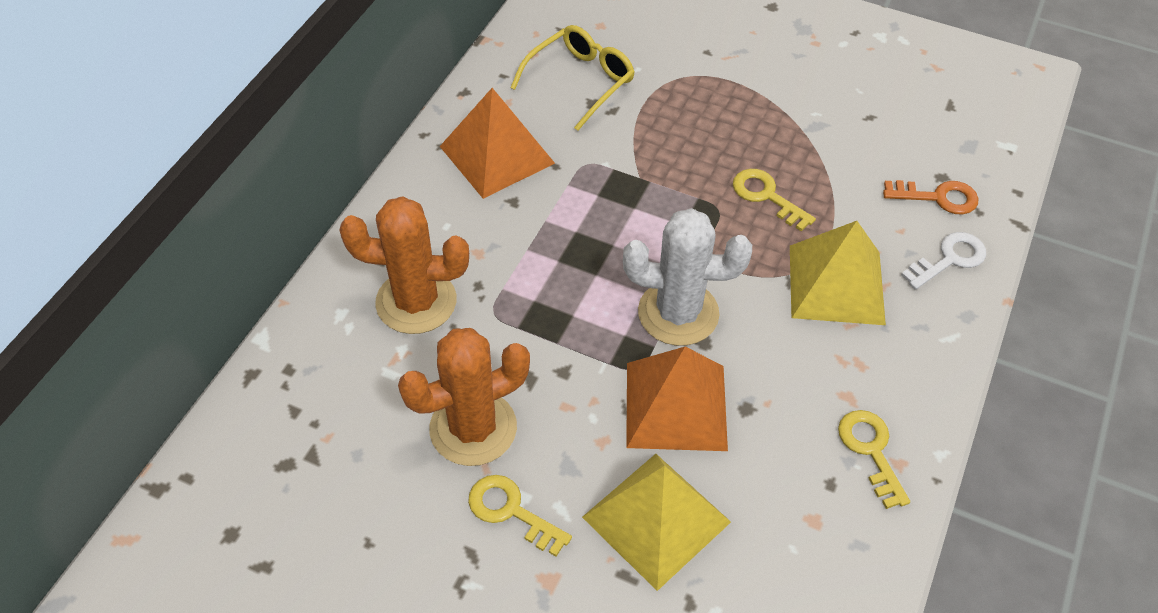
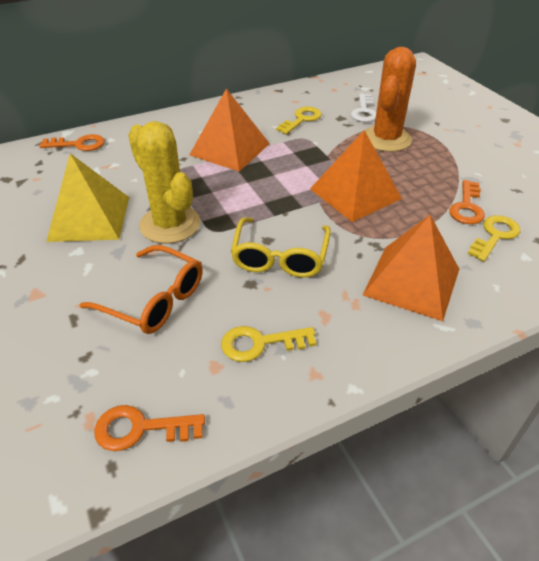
orange cactus: 2 -> 1
orange glasses: 0 -> 1
orange key: 1 -> 3
orange pyramid: 2 -> 3
white cactus: 1 -> 0
yellow cactus: 0 -> 1
yellow pyramid: 2 -> 1

